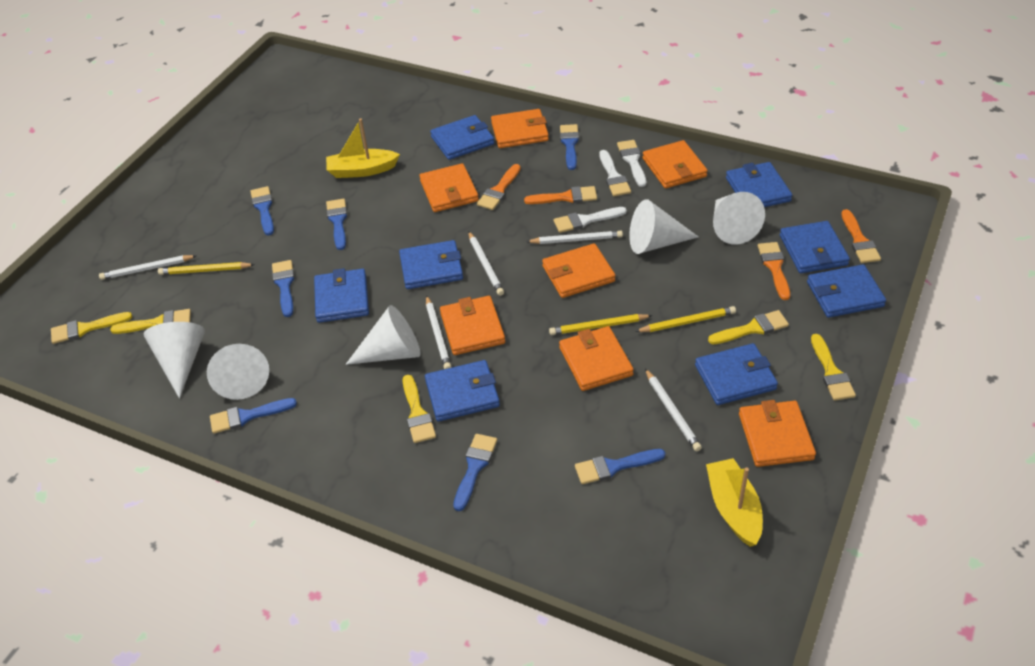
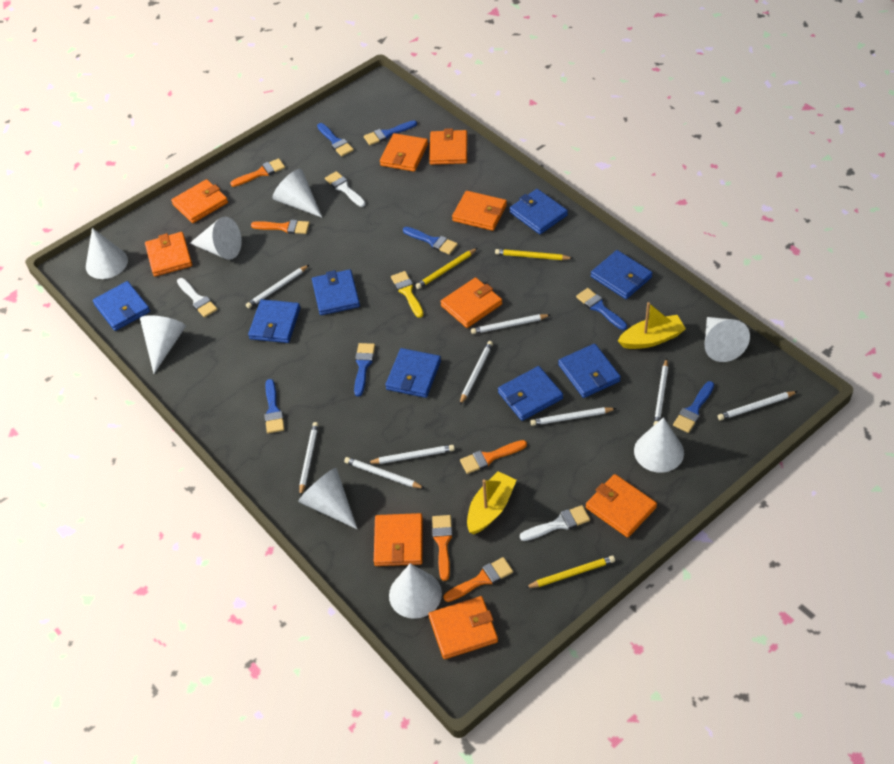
orange brush: 4 -> 5
orange wallet: 7 -> 9
white cone: 5 -> 8
white pencil: 5 -> 9
yellow brush: 5 -> 1

